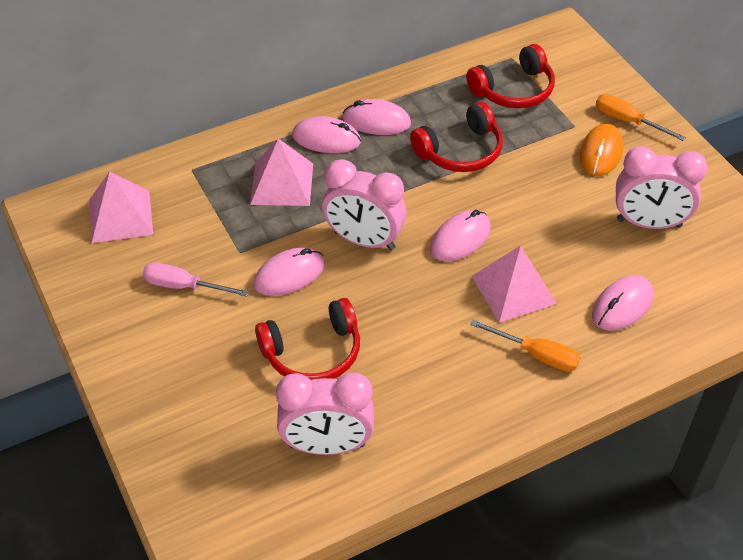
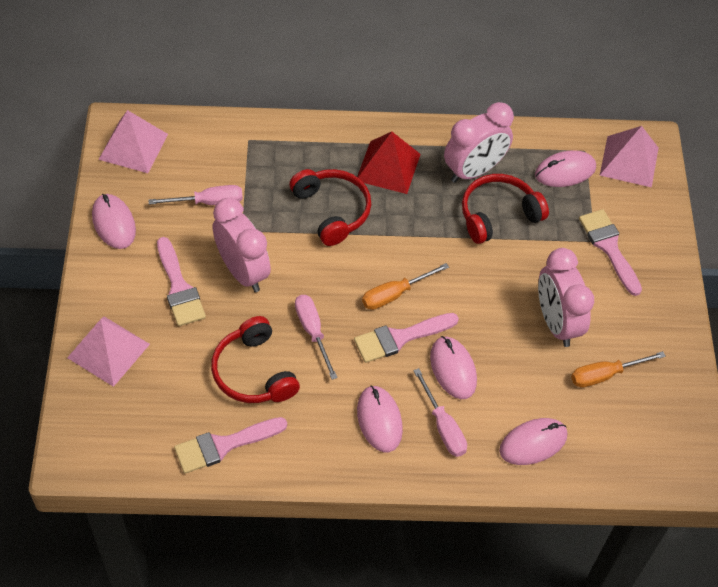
orange mouse: 1 -> 0
pink brush: 0 -> 4
pink screwdriver: 1 -> 3
red pyramid: 0 -> 1

